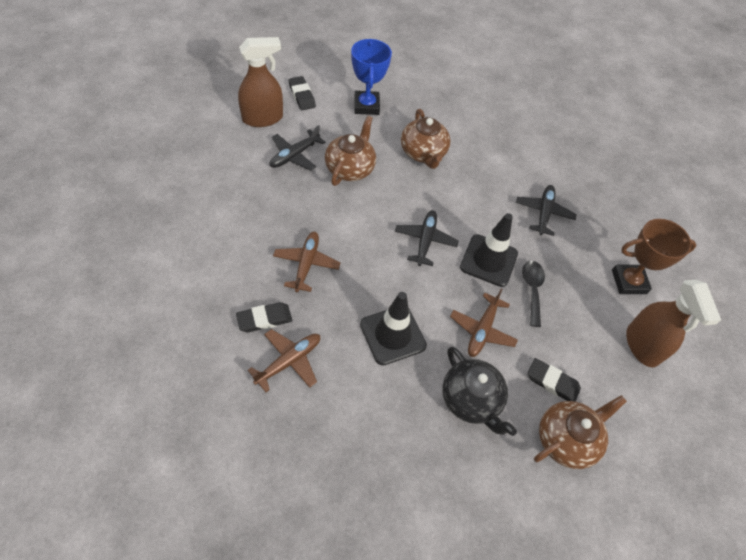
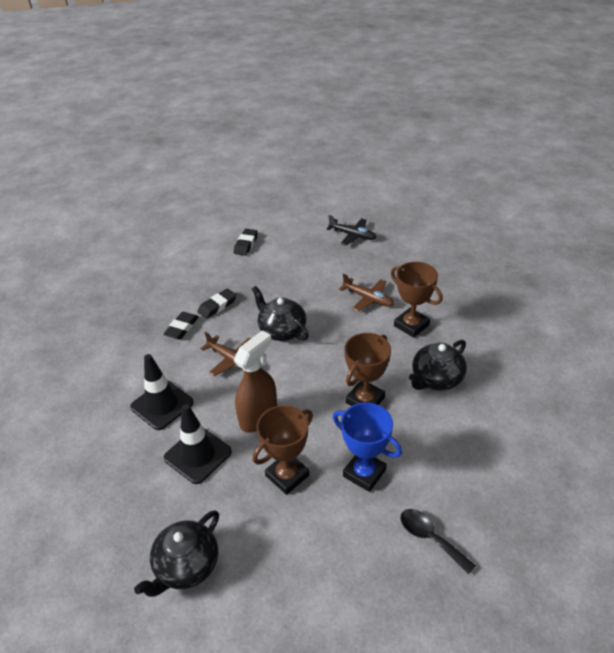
black plane: 3 -> 1
black teapot: 1 -> 3
brown plane: 3 -> 2
brown spray bottle: 2 -> 1
brown teapot: 3 -> 0
brown trophy: 1 -> 3

